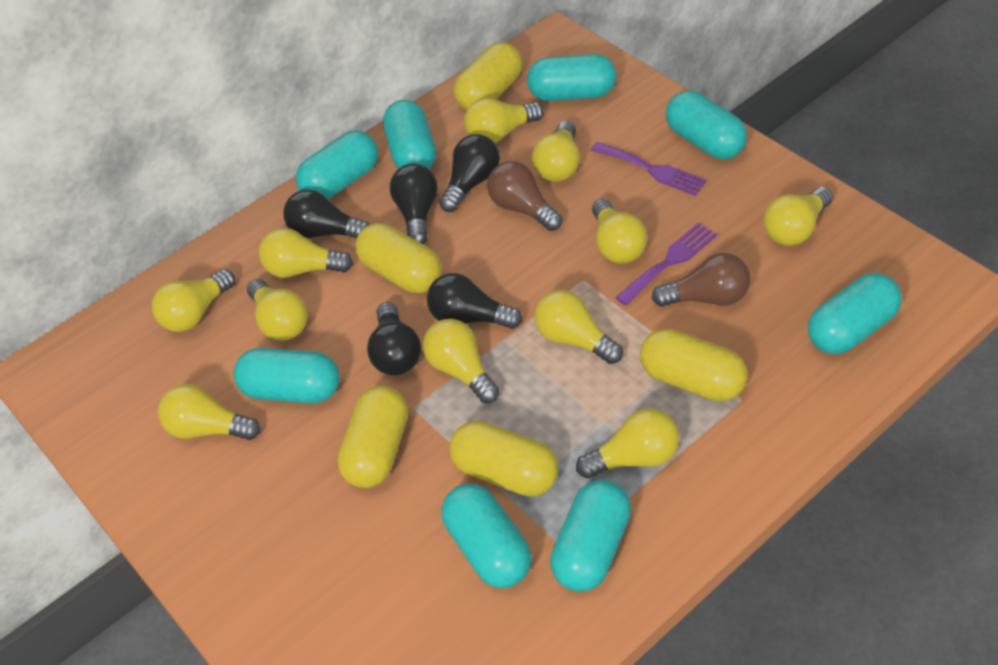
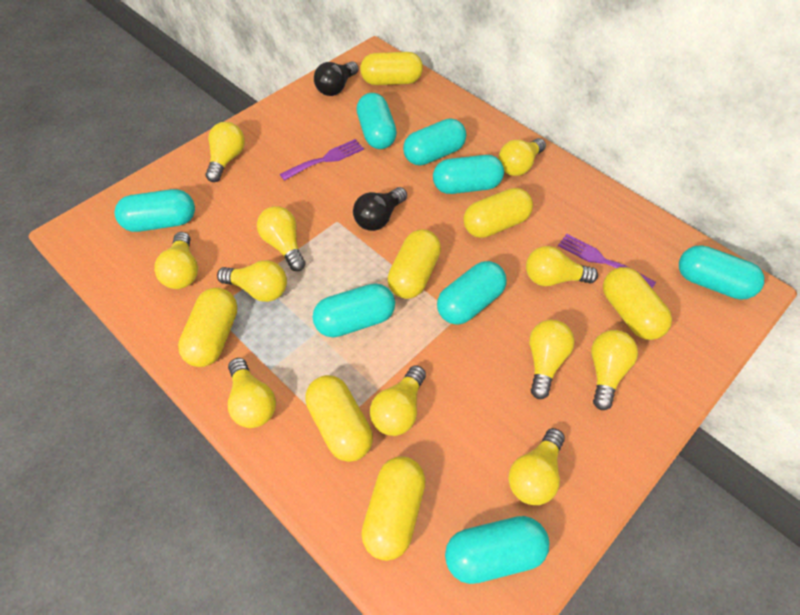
black light bulb: 5 -> 2
brown light bulb: 2 -> 0
yellow capsule: 5 -> 7

